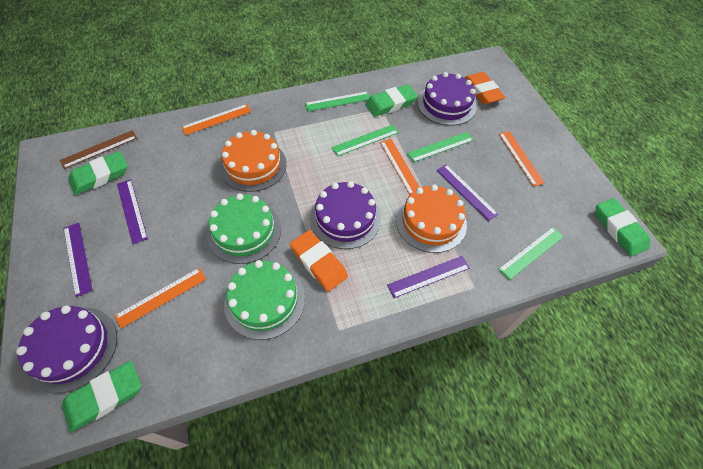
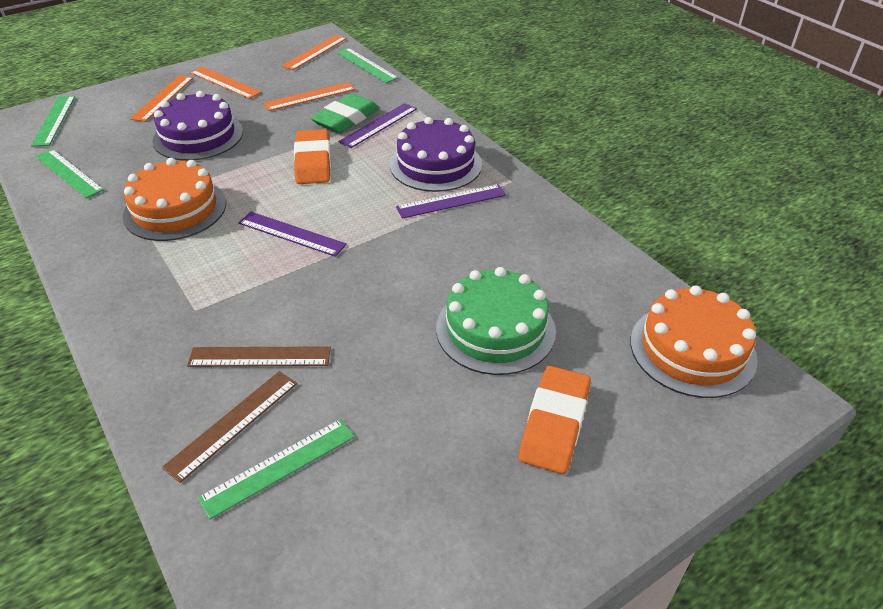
brown ruler: 1 -> 2
green cake: 2 -> 1
green eraser: 4 -> 1
purple cake: 3 -> 2
purple ruler: 4 -> 3

